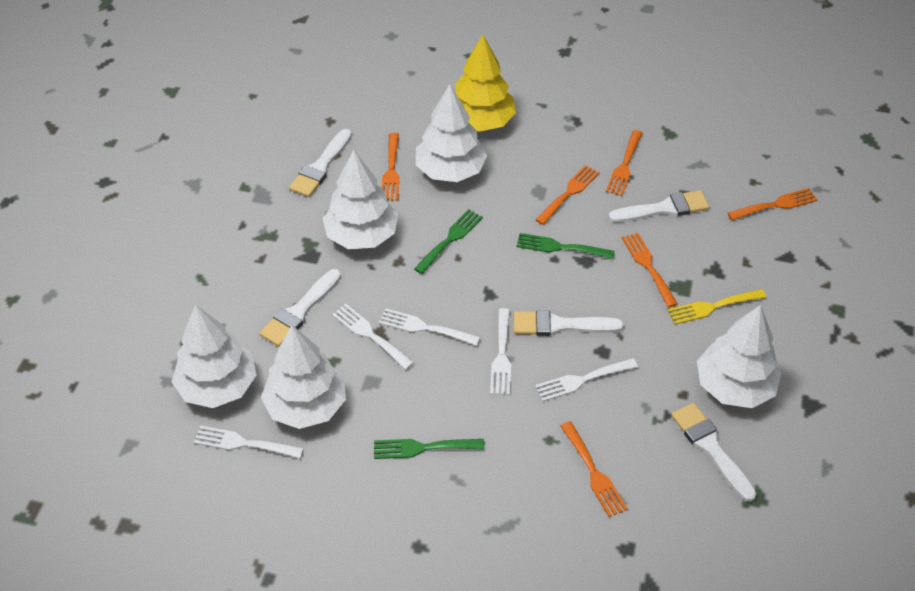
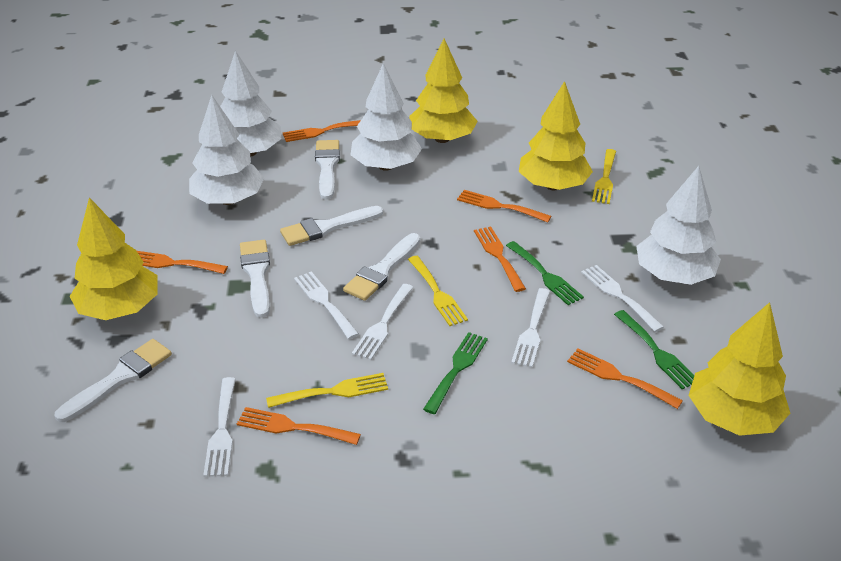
white tree: 5 -> 4
yellow fork: 1 -> 3
yellow tree: 1 -> 4

